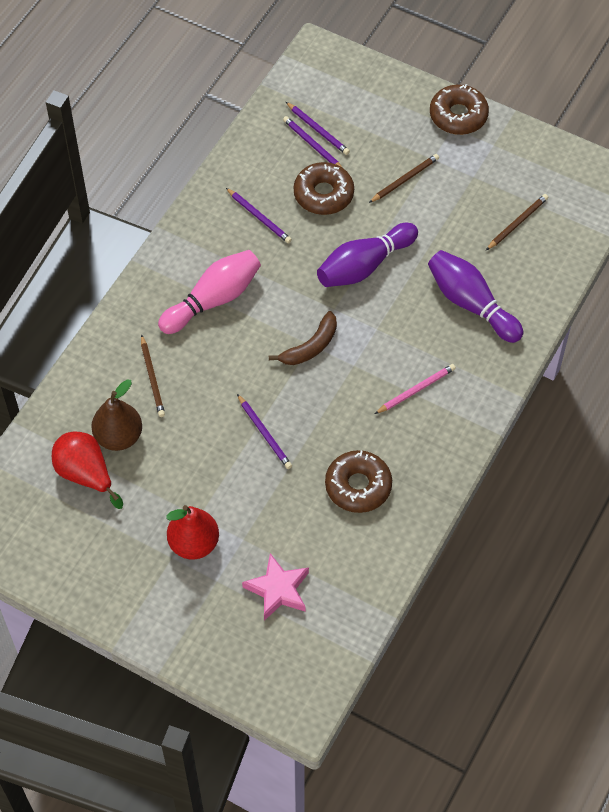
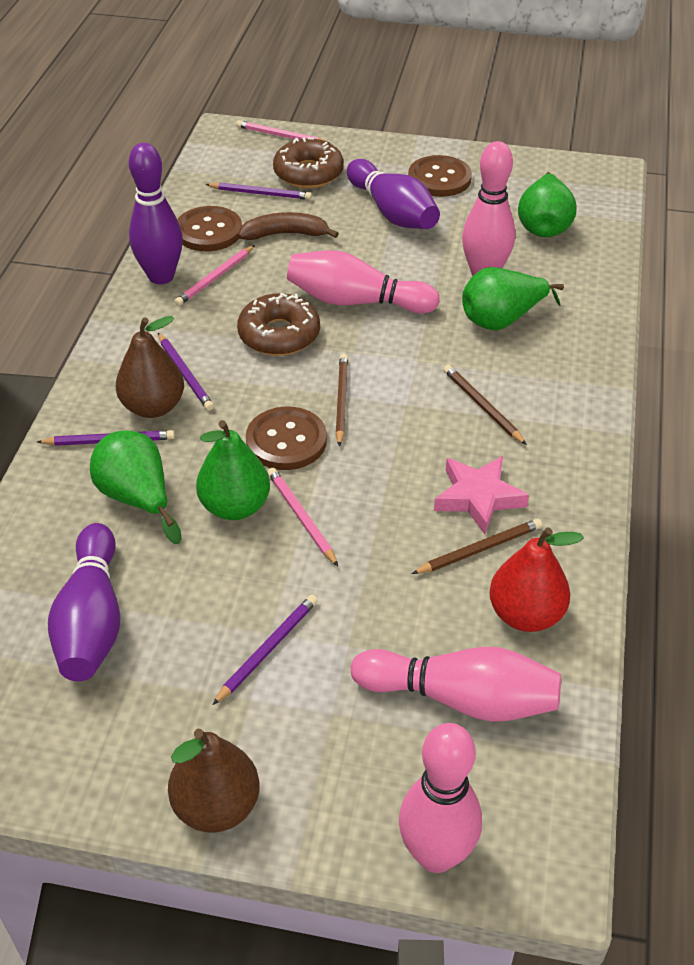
brown button: 0 -> 3
brown donut: 3 -> 2
brown pear: 1 -> 2
green pear: 0 -> 4
pink bowling pin: 1 -> 4
pink pencil: 1 -> 3
purple bowling pin: 2 -> 3
red pear: 2 -> 1

